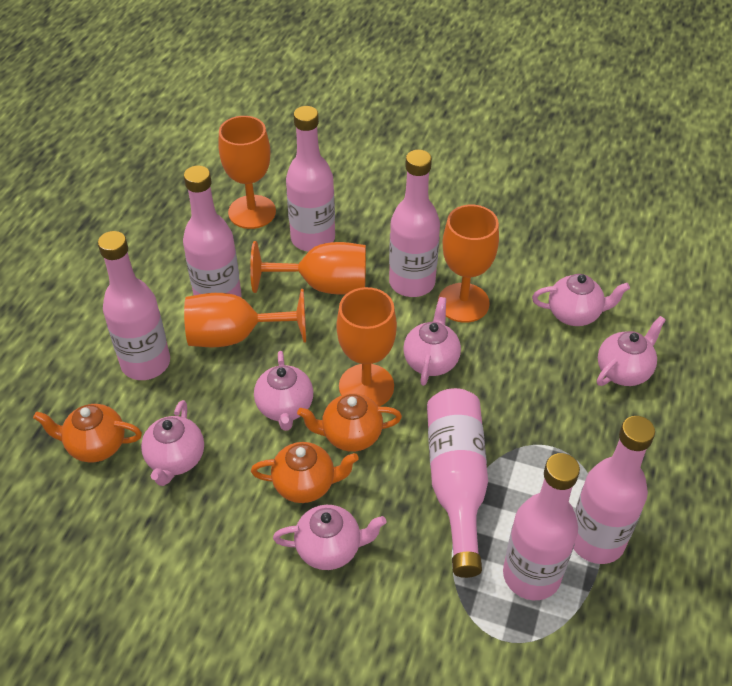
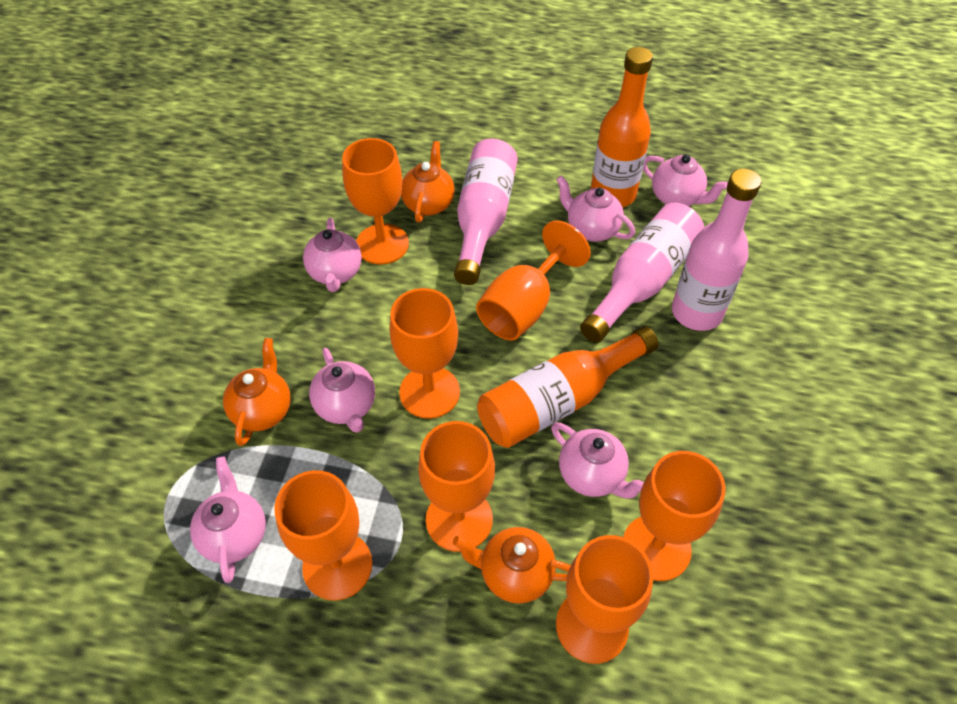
orange bottle: 0 -> 2
orange goblet: 5 -> 7
pink bottle: 7 -> 3

